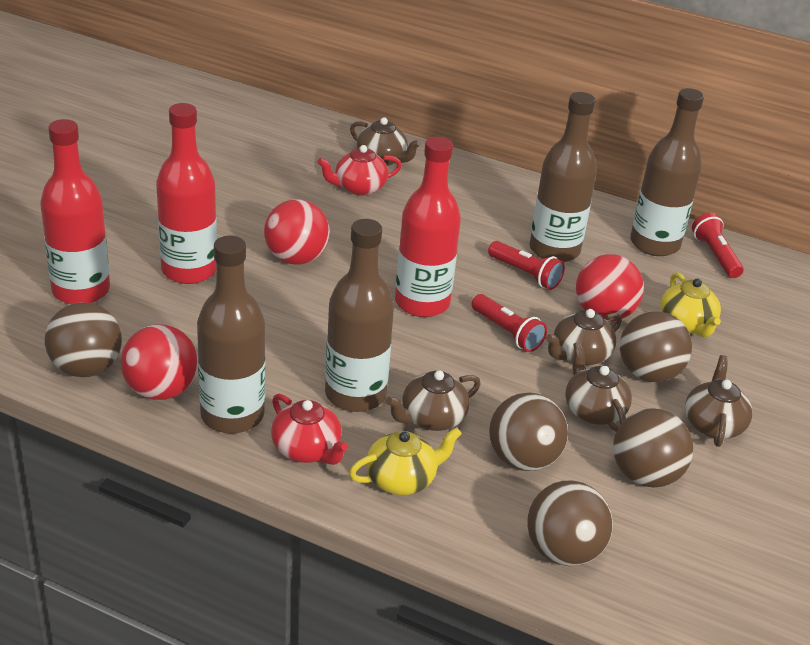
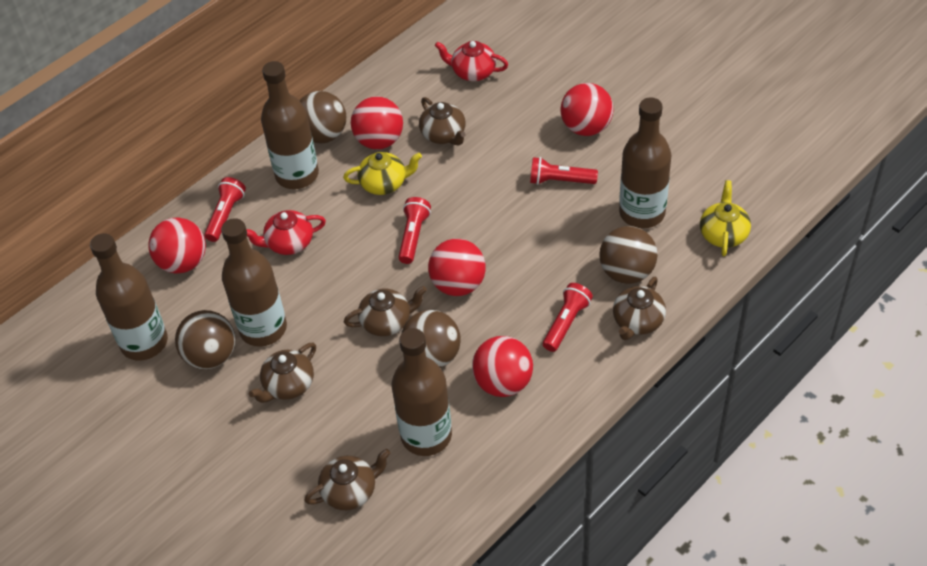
brown ball: 5 -> 4
brown bottle: 4 -> 5
red ball: 3 -> 5
red bottle: 3 -> 0
red flashlight: 3 -> 4

